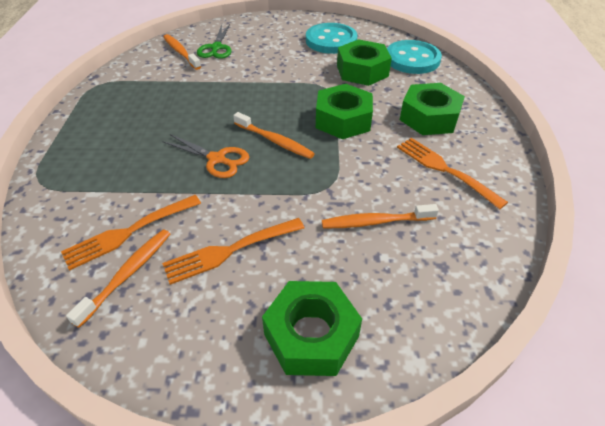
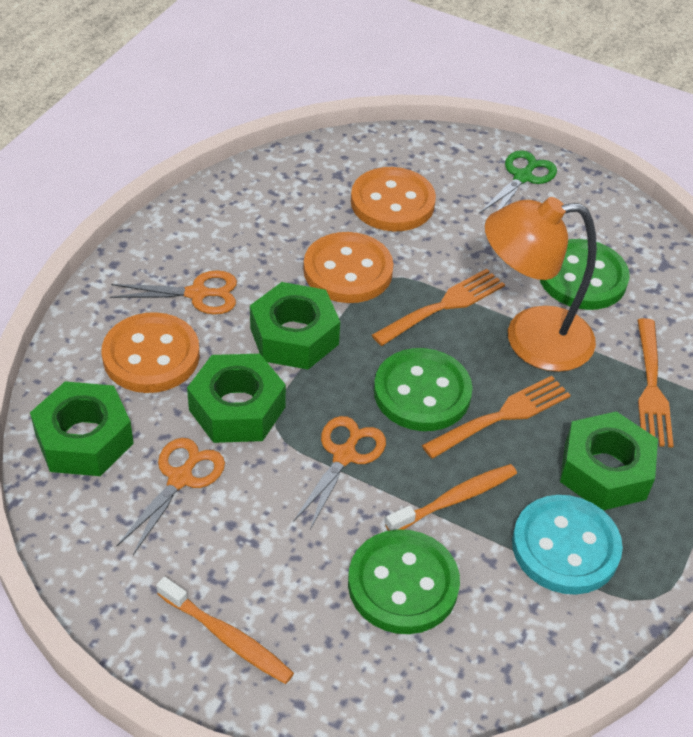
green button: 0 -> 3
orange button: 0 -> 3
orange lamp: 0 -> 1
orange scissors: 1 -> 3
orange toothbrush: 4 -> 2
turquoise button: 2 -> 1

